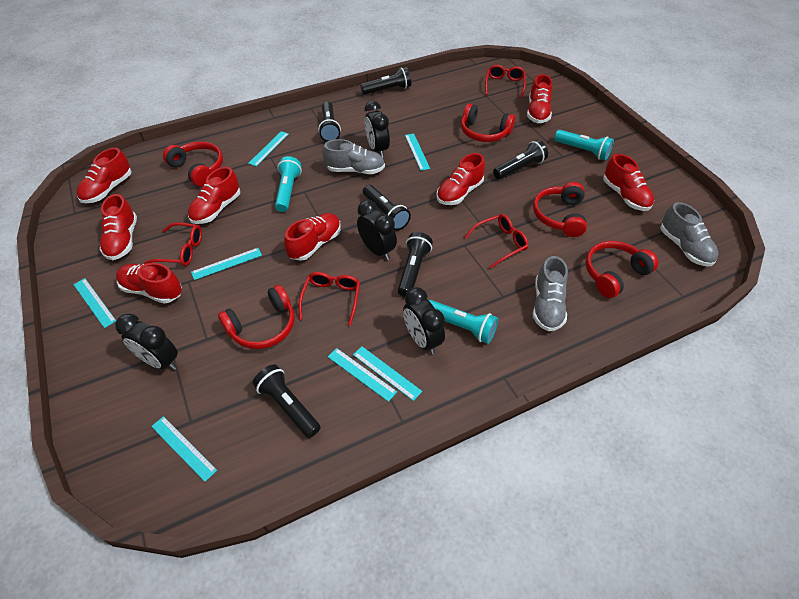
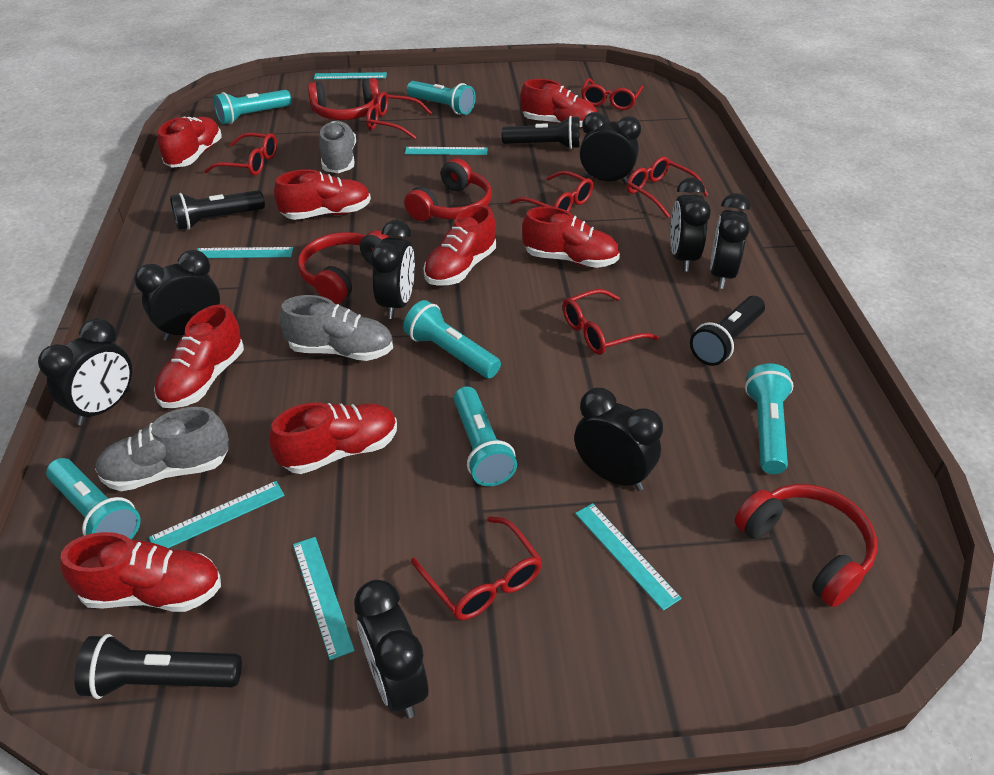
black clock: 4 -> 8
black flashlight: 6 -> 4
red glasses: 4 -> 7
red headphones: 5 -> 4
turquoise flashlight: 3 -> 6
turquoise ruler: 7 -> 6

